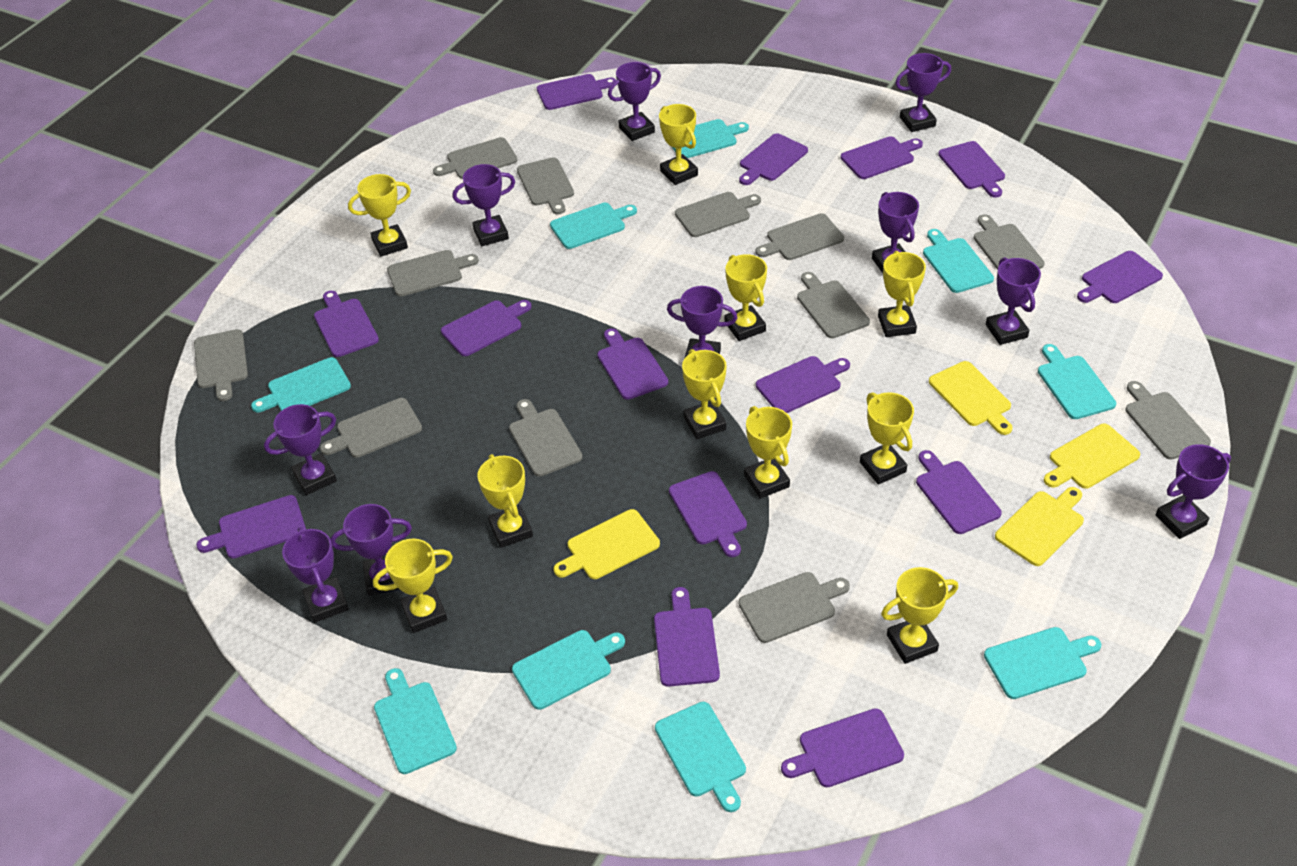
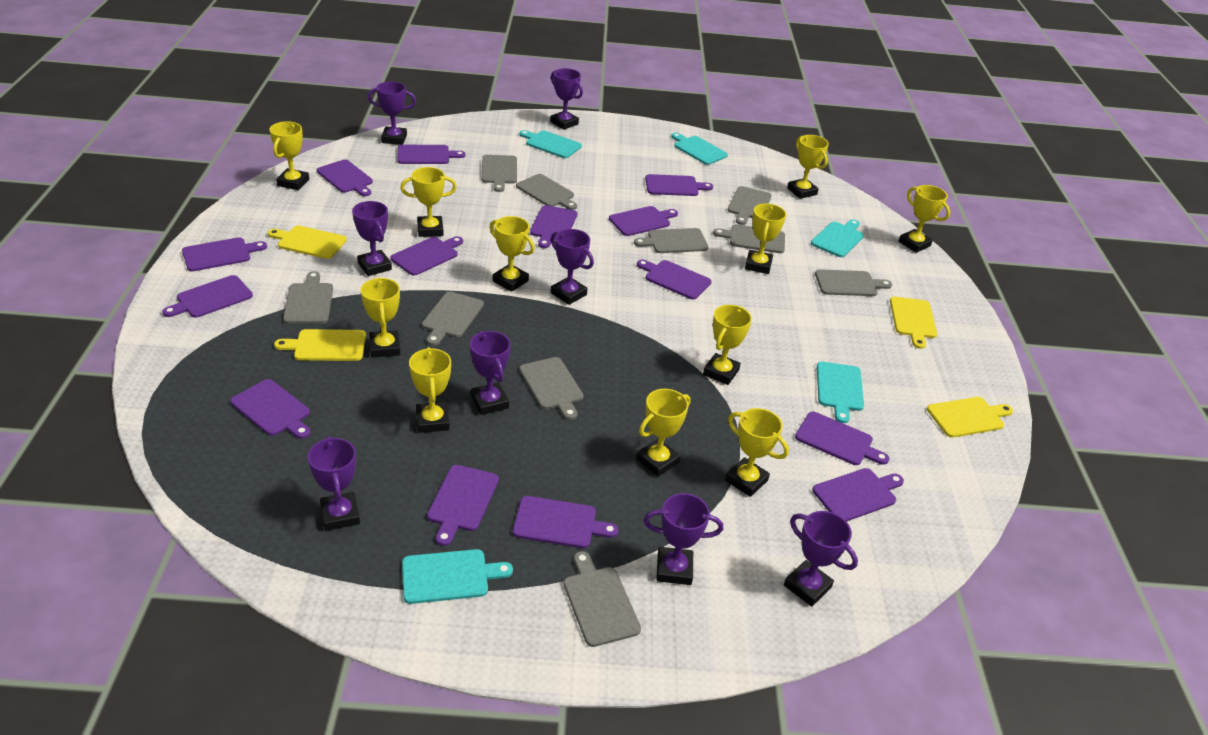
grey cutting board: 12 -> 10
purple trophy: 10 -> 8
turquoise cutting board: 9 -> 5
yellow trophy: 10 -> 11

